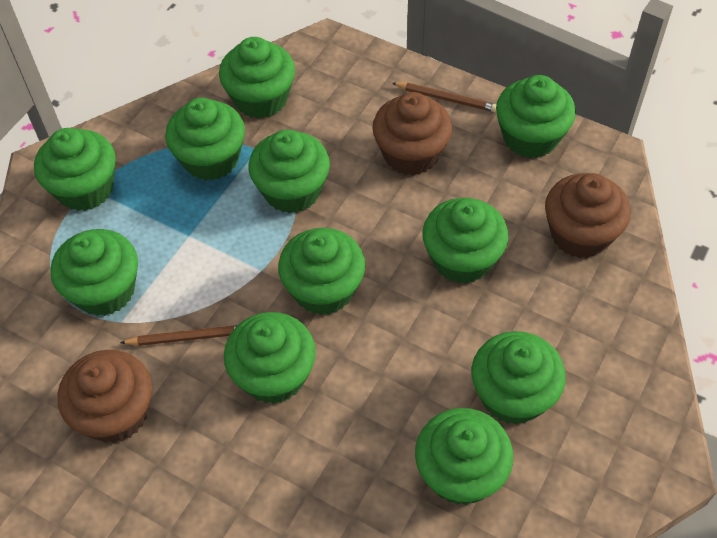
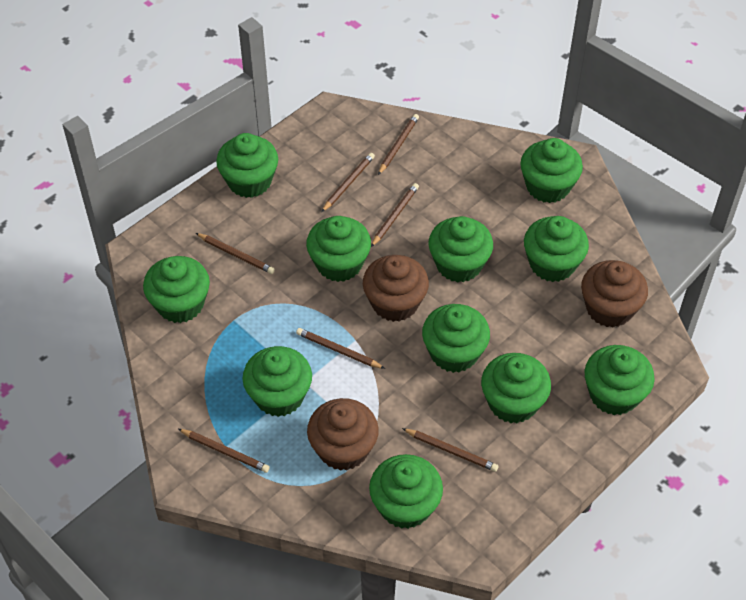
brown pencil: 2 -> 7

